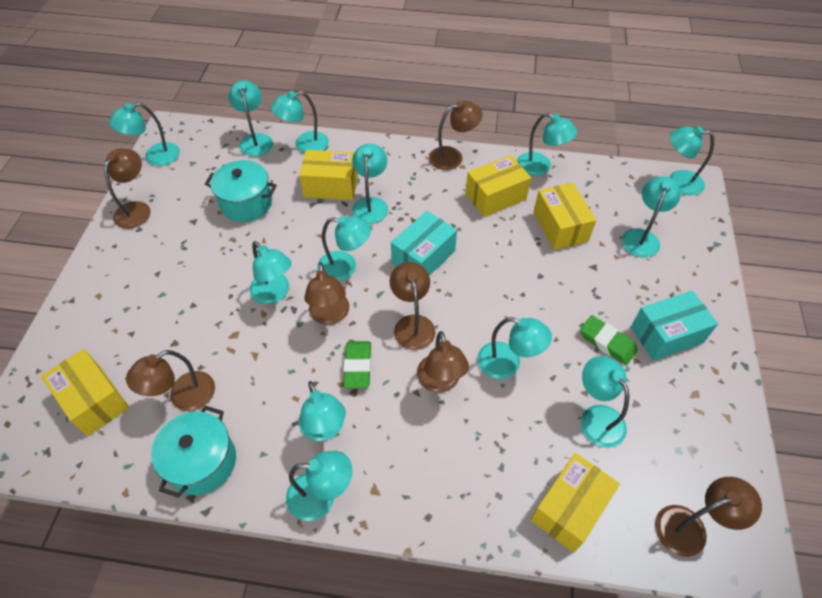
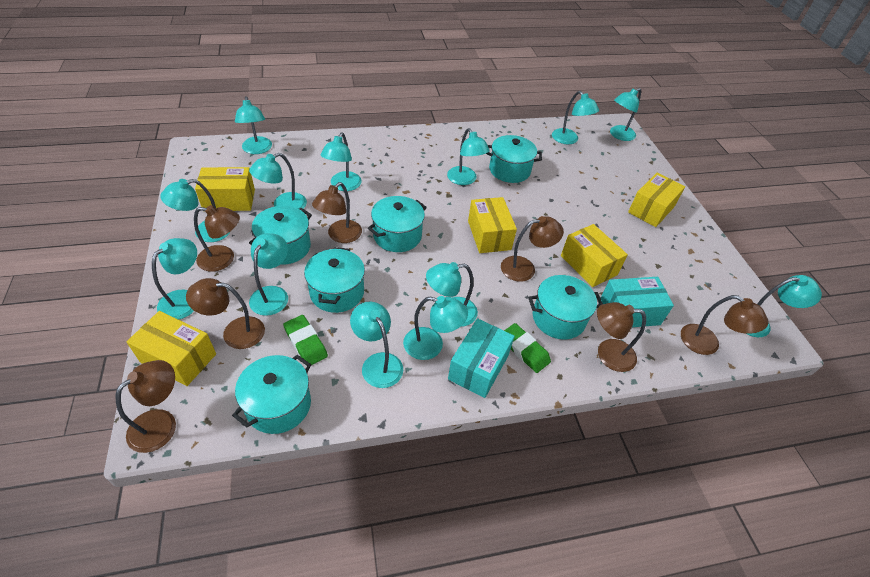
turquoise pot: 2 -> 6

